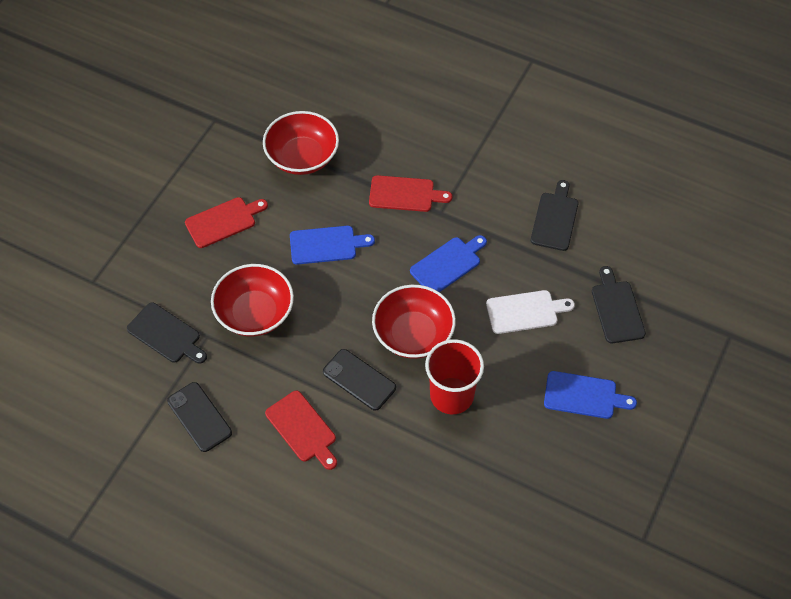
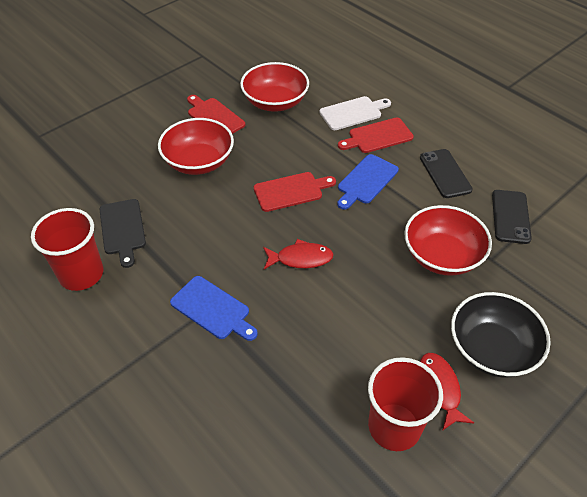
black bowl: 0 -> 1
black cutting board: 3 -> 1
blue cutting board: 3 -> 2
red cup: 1 -> 2
red fish: 0 -> 2

